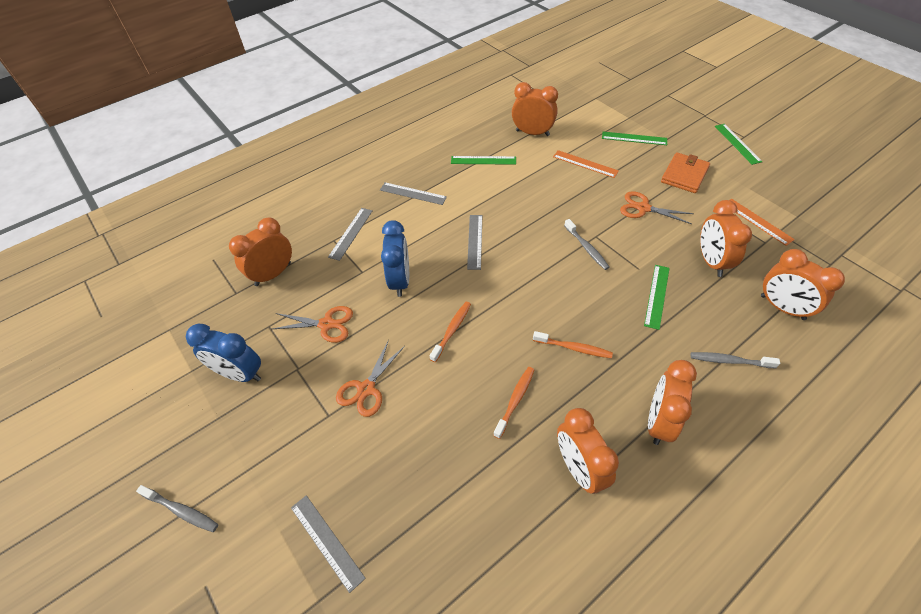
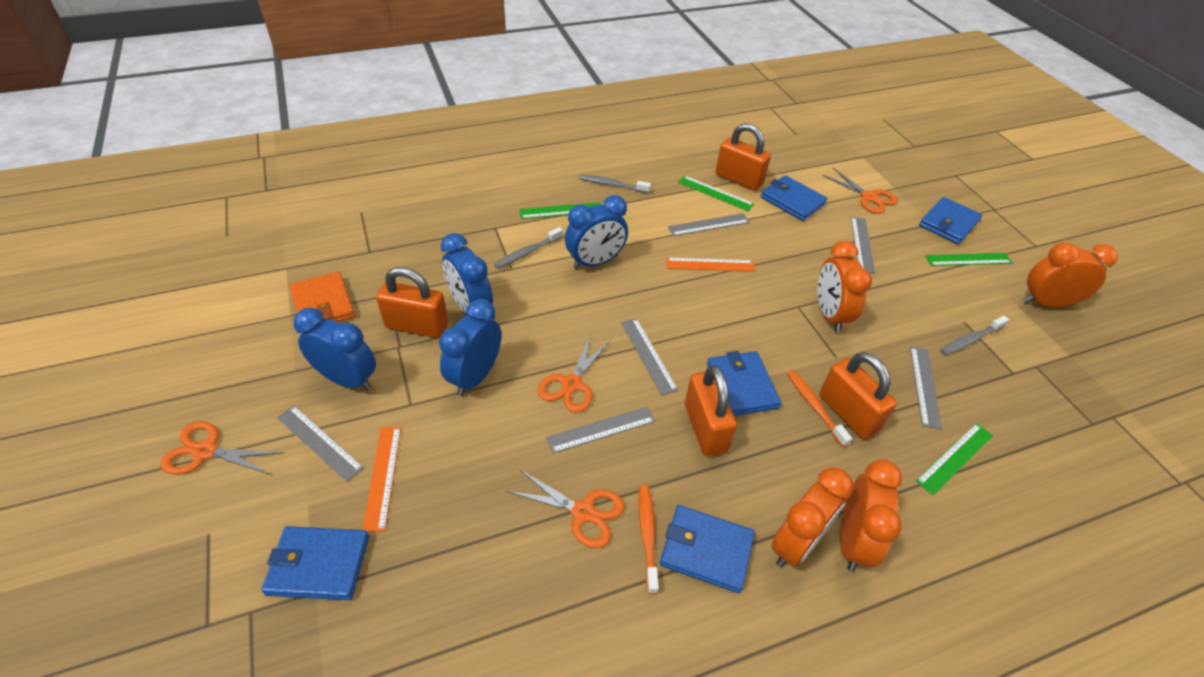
blue clock: 2 -> 4
blue wallet: 0 -> 5
grey ruler: 4 -> 6
orange clock: 6 -> 4
orange padlock: 0 -> 4
orange scissors: 3 -> 4
orange toothbrush: 3 -> 2

